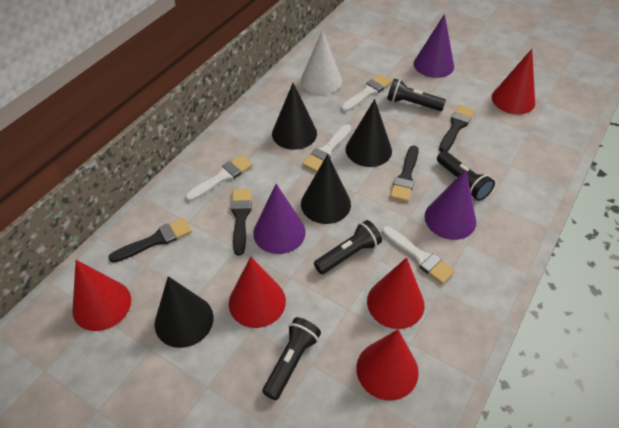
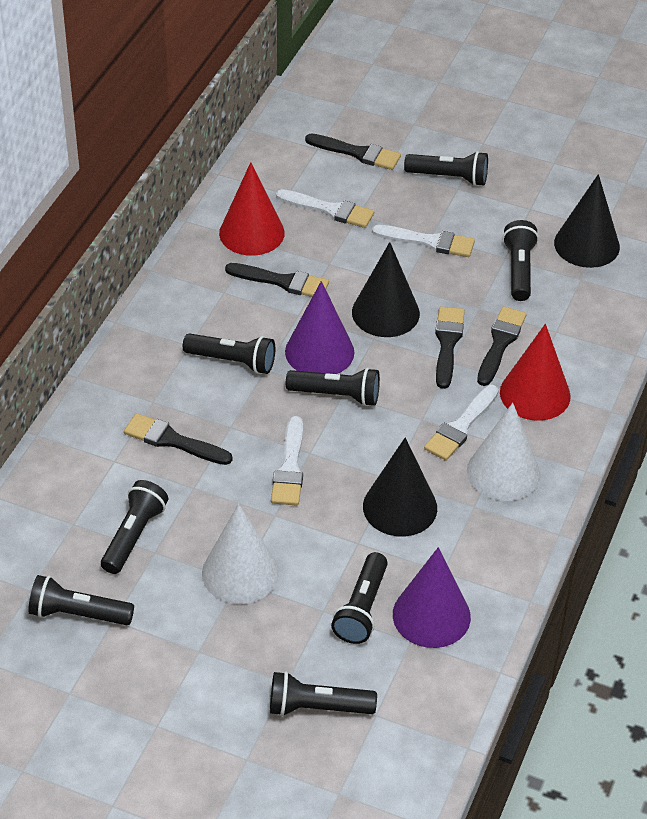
black brush: 4 -> 5
black cone: 4 -> 3
black flashlight: 4 -> 8
purple cone: 3 -> 2
red cone: 5 -> 2
white cone: 1 -> 2

